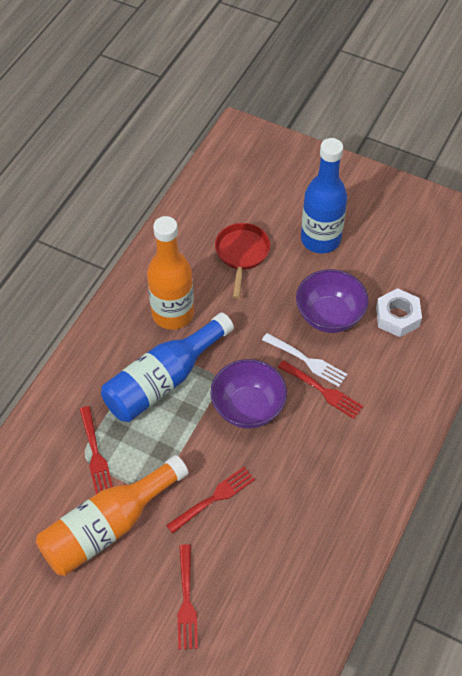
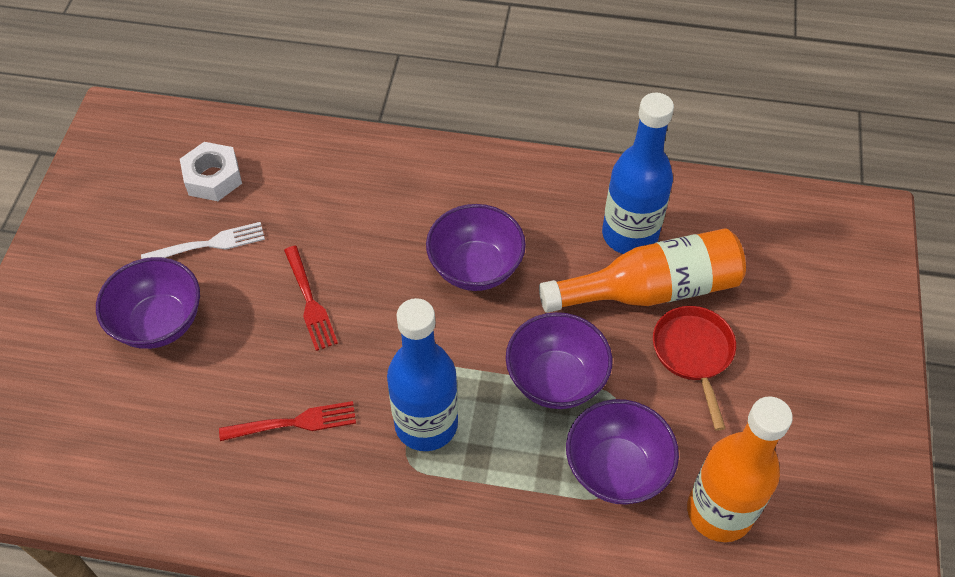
purple bowl: 2 -> 4
red fork: 4 -> 2

